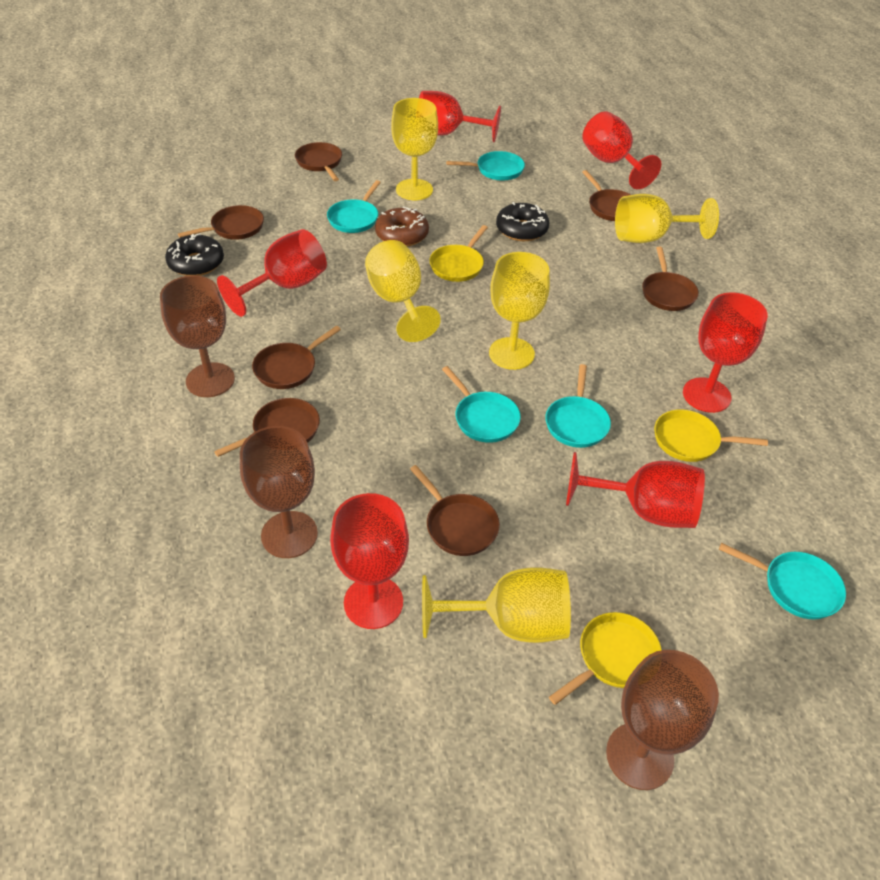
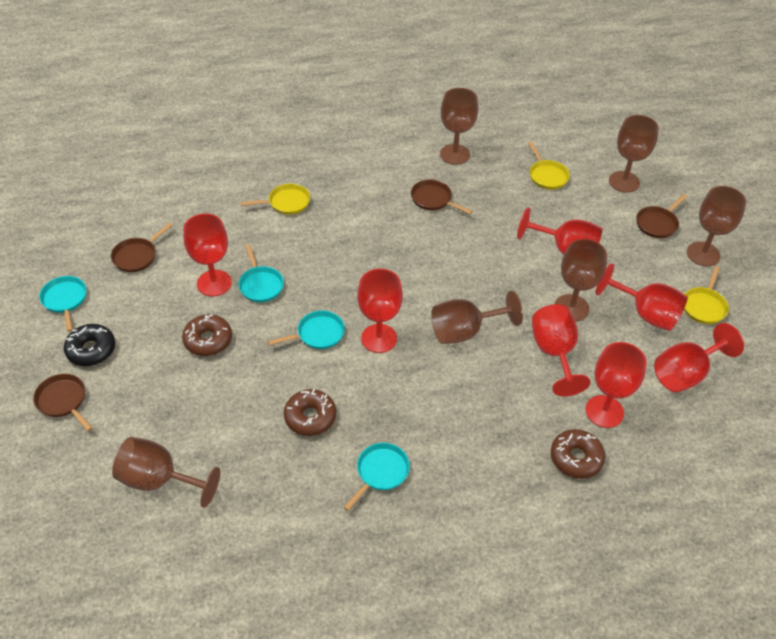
black donut: 2 -> 1
brown donut: 1 -> 3
brown goblet: 3 -> 6
brown pan: 7 -> 4
red goblet: 6 -> 7
turquoise pan: 5 -> 4
yellow goblet: 5 -> 0

